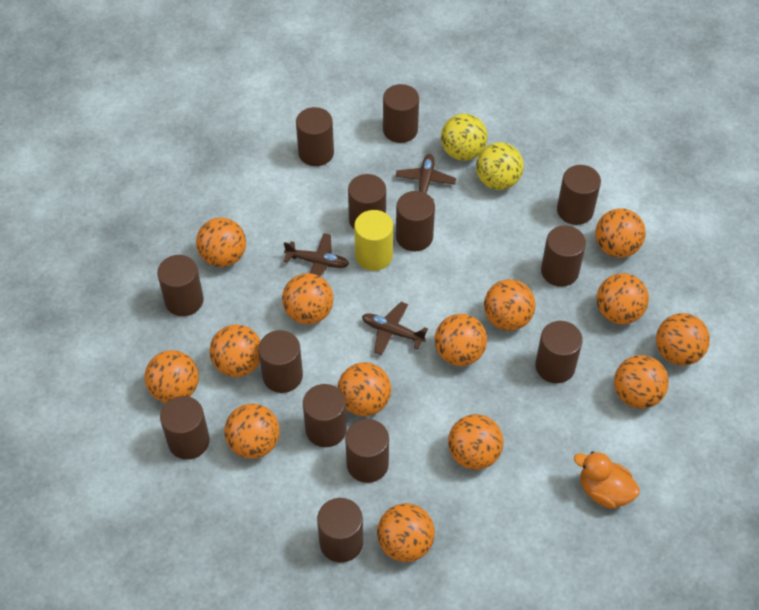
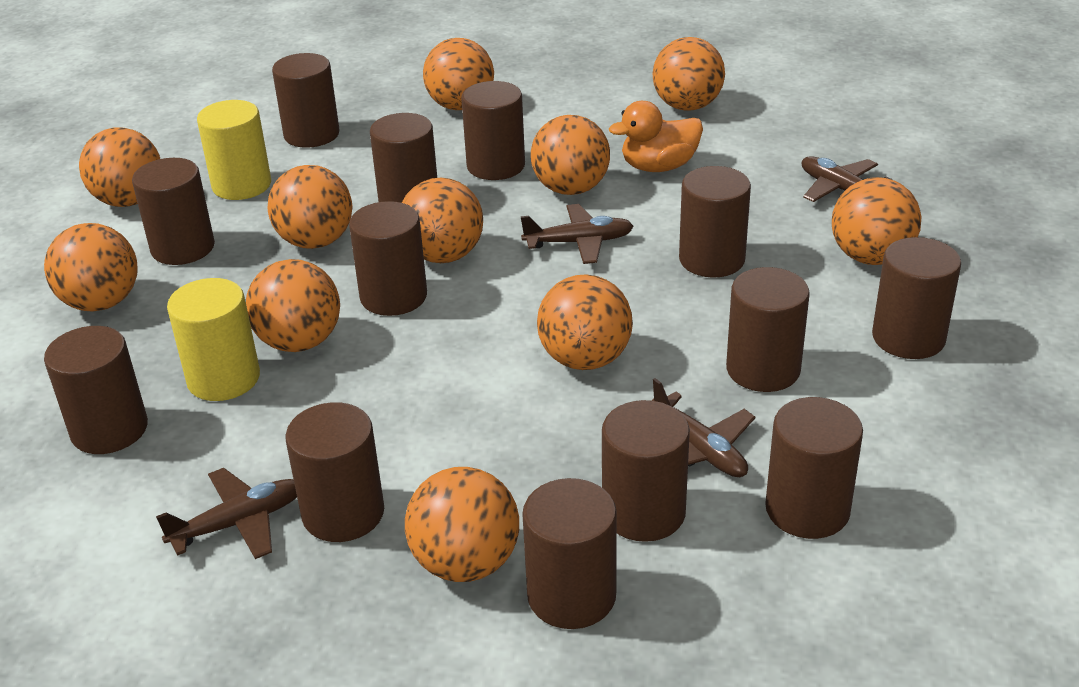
brown plane: 3 -> 4
orange ball: 14 -> 11
yellow ball: 2 -> 0
yellow cylinder: 1 -> 2

